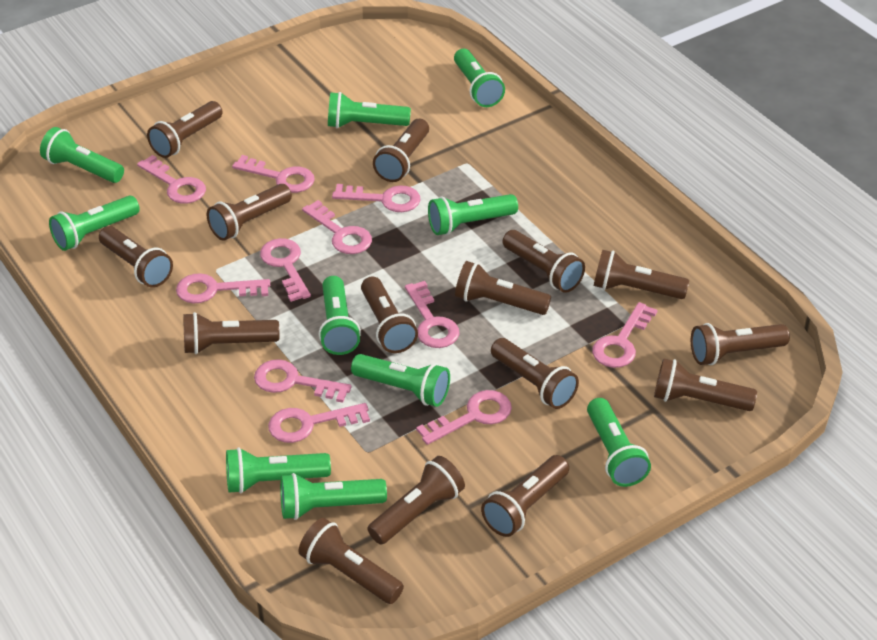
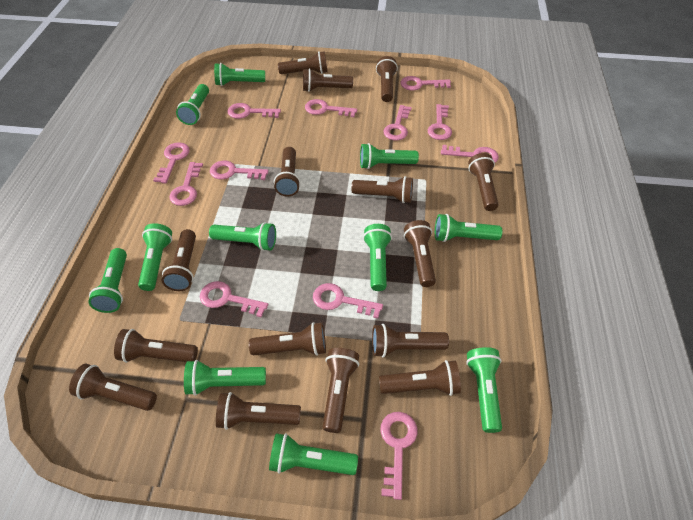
green flashlight: 10 -> 11
pink key: 11 -> 12

